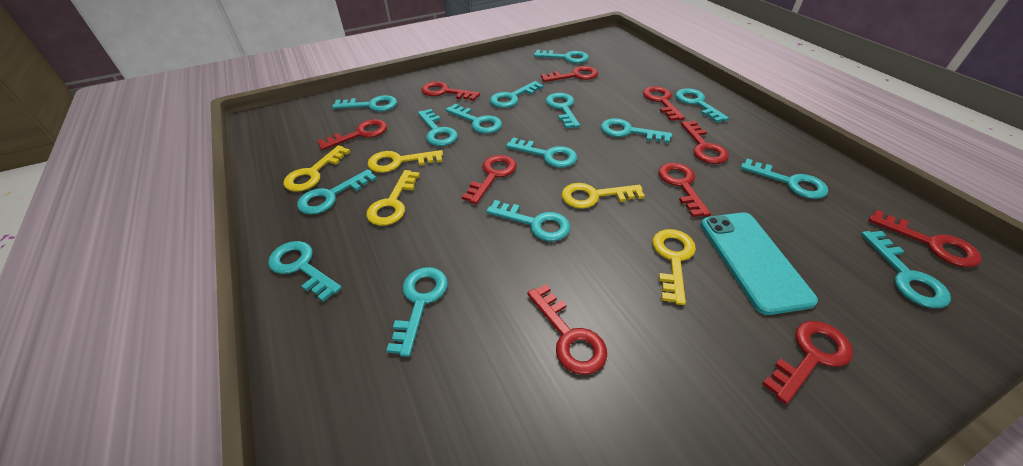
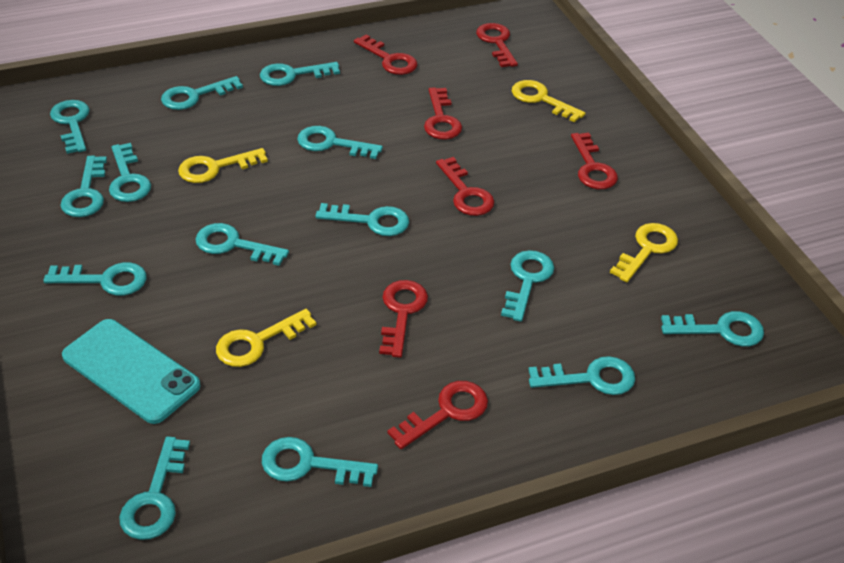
red key: 10 -> 7
turquoise key: 15 -> 14
yellow key: 5 -> 4

